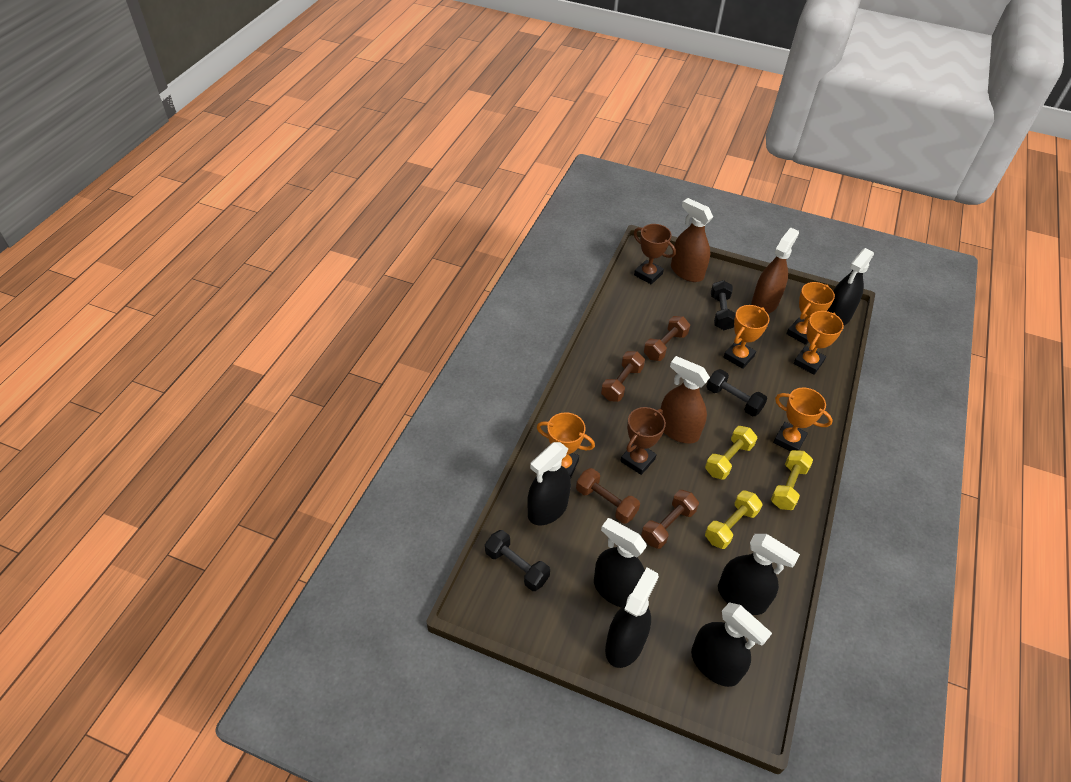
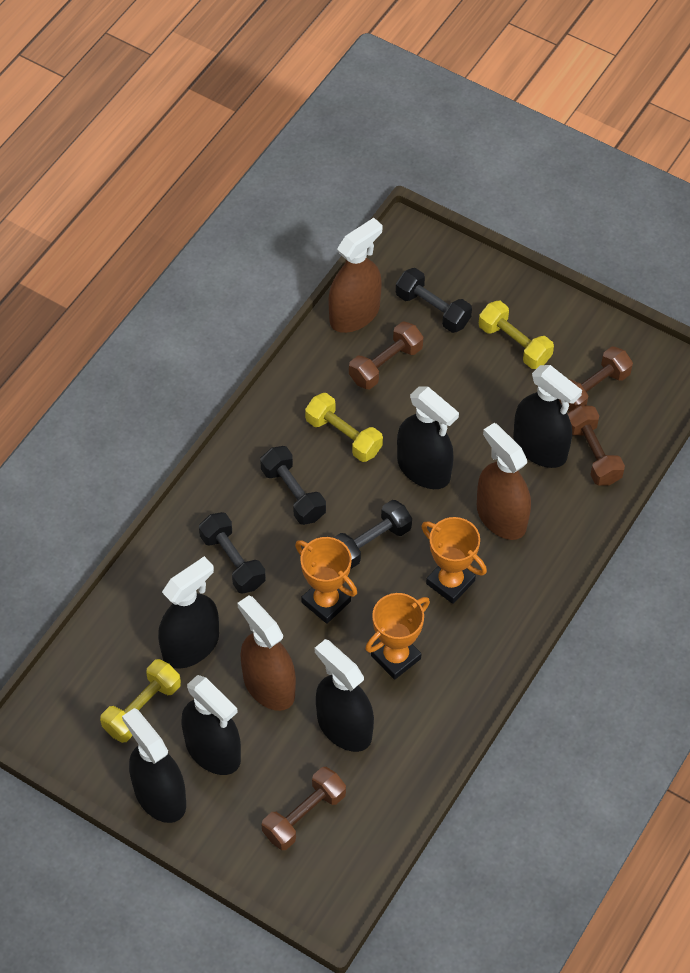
black dumbbell: 3 -> 4
brown trophy: 2 -> 0
orange trophy: 5 -> 3

